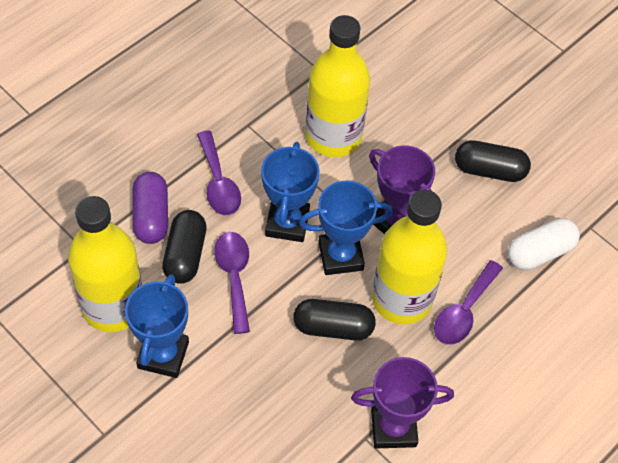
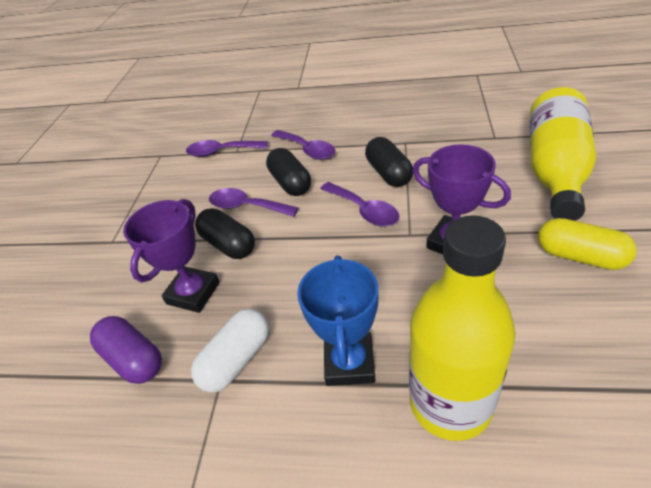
blue trophy: 3 -> 1
purple spoon: 3 -> 4
yellow bottle: 3 -> 2
yellow capsule: 0 -> 1

